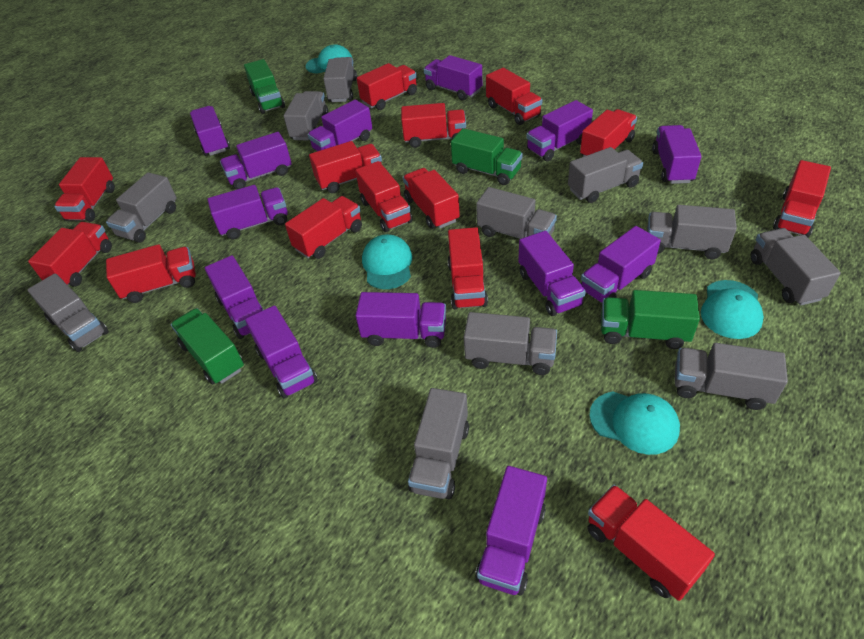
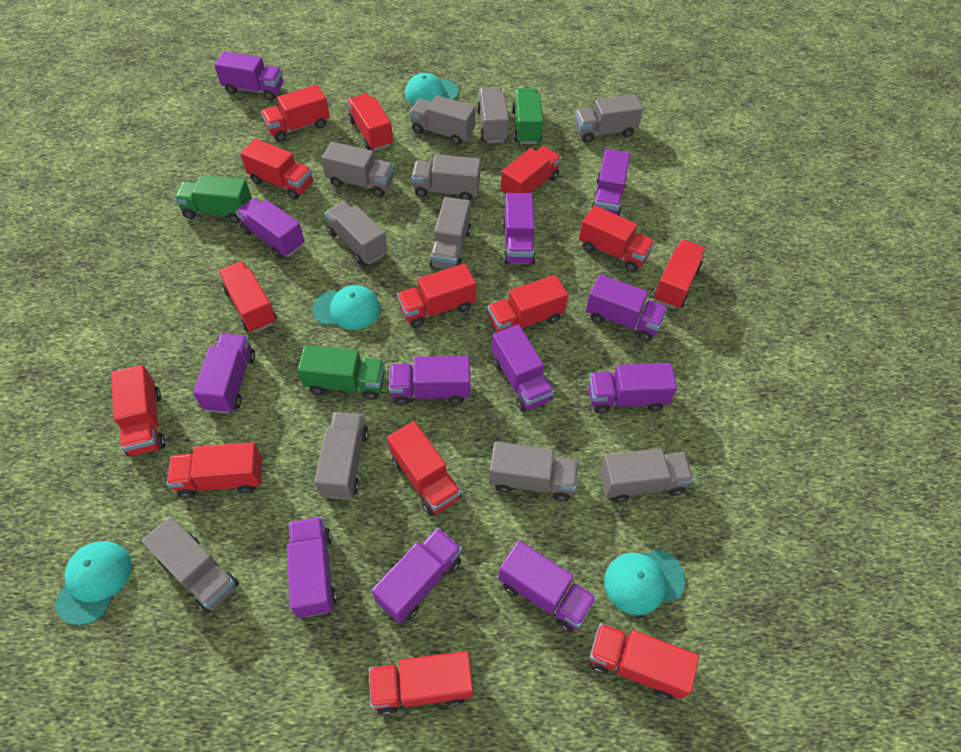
green truck: 4 -> 3
purple truck: 13 -> 12

